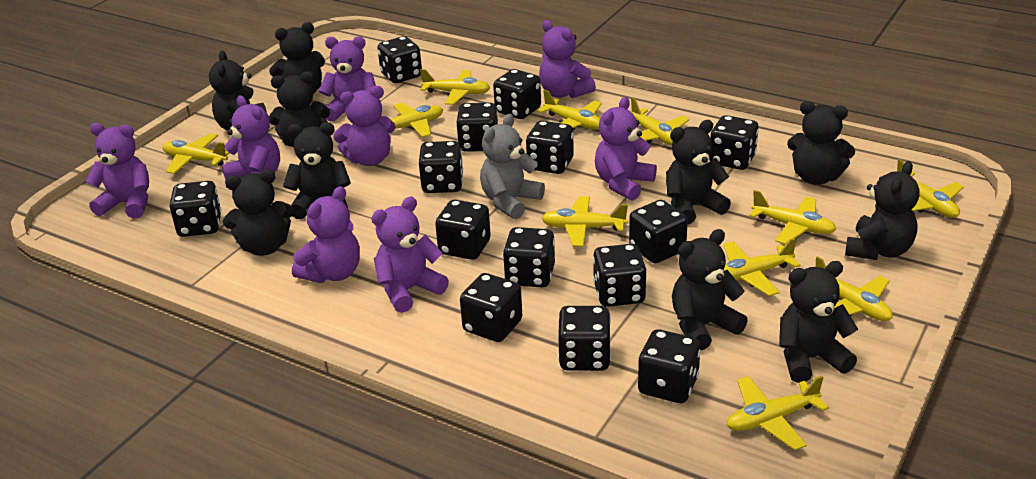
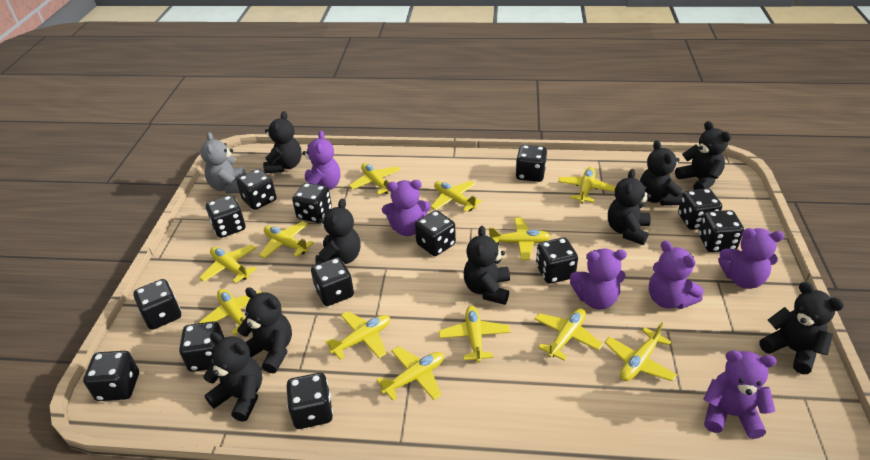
black dice: 14 -> 13
black teddy bear: 10 -> 9
purple teddy bear: 8 -> 6
yellow plane: 11 -> 12

